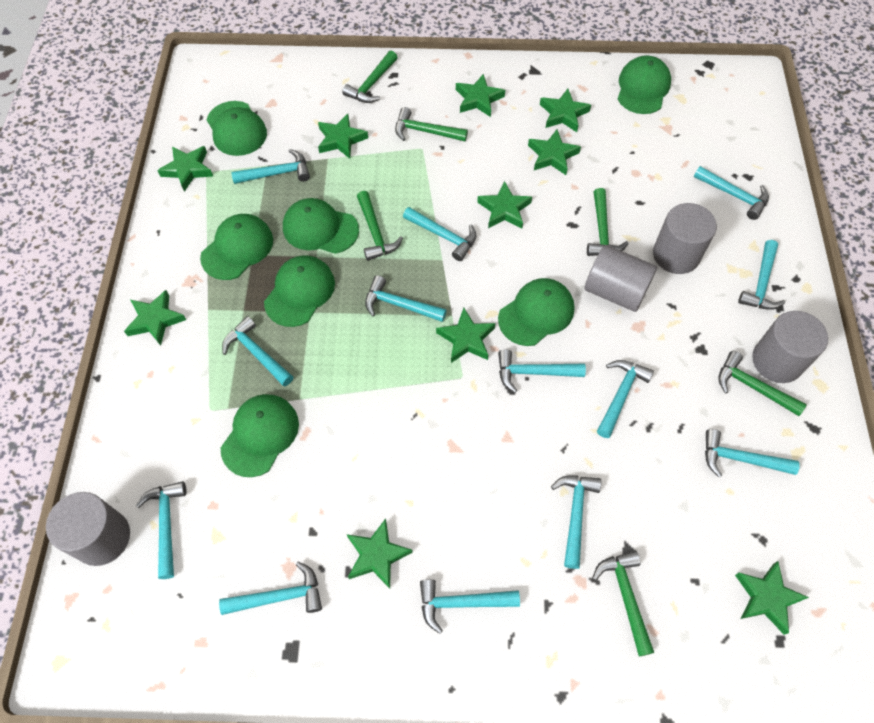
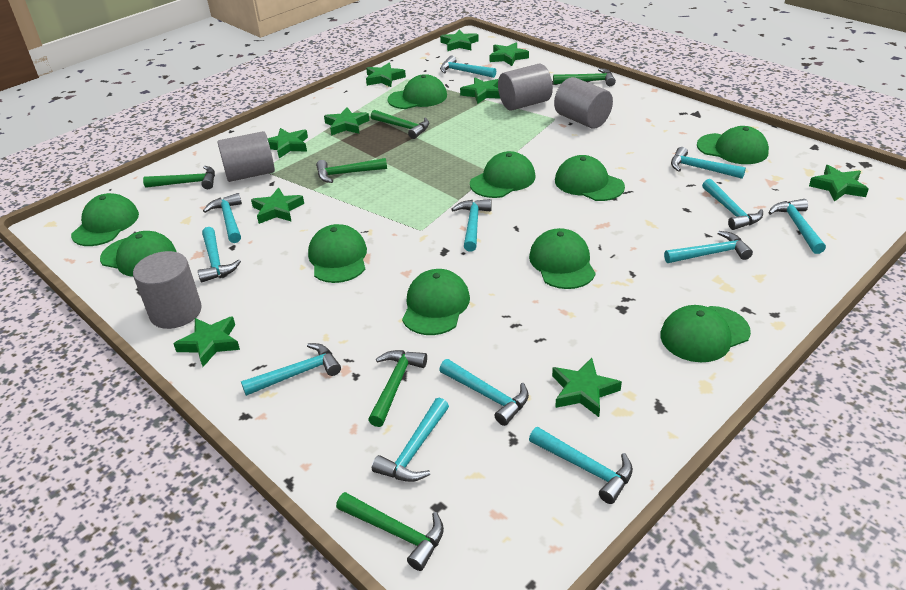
green cap: 7 -> 10
turquoise hammer: 13 -> 12

